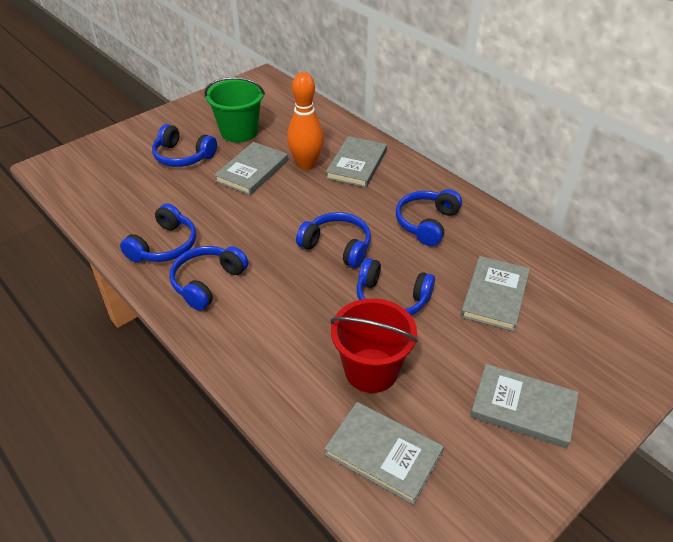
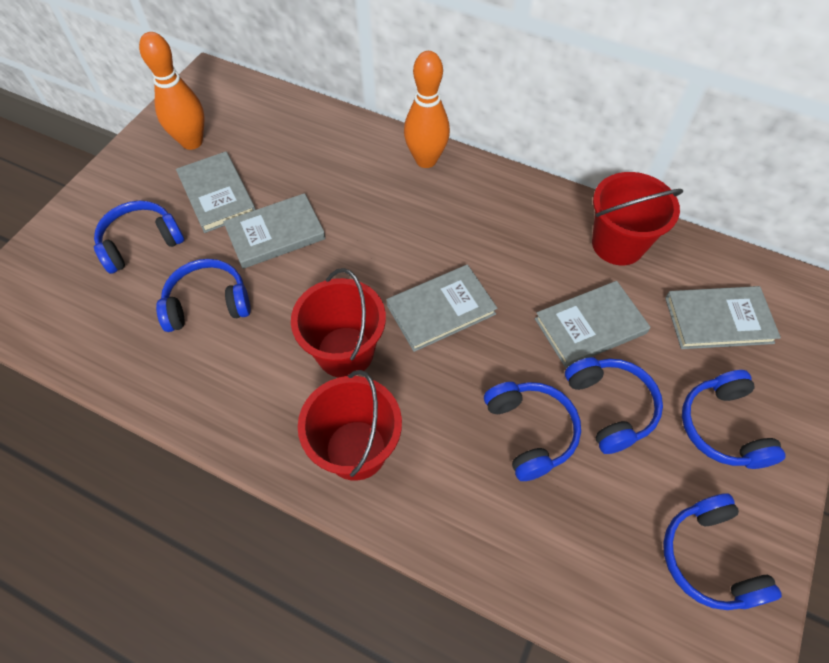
green bucket: 1 -> 0
orange bowling pin: 1 -> 2
red bucket: 1 -> 3

